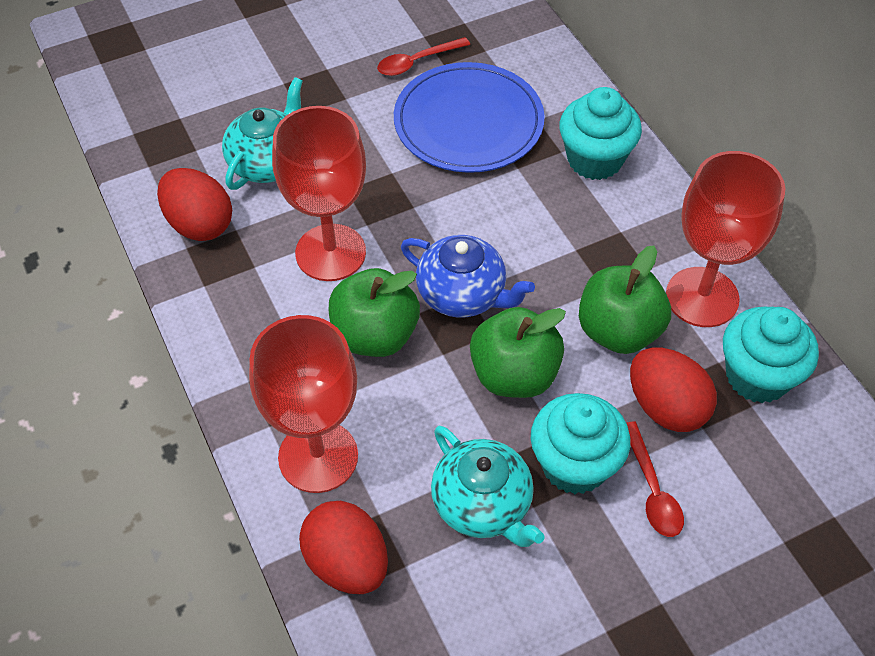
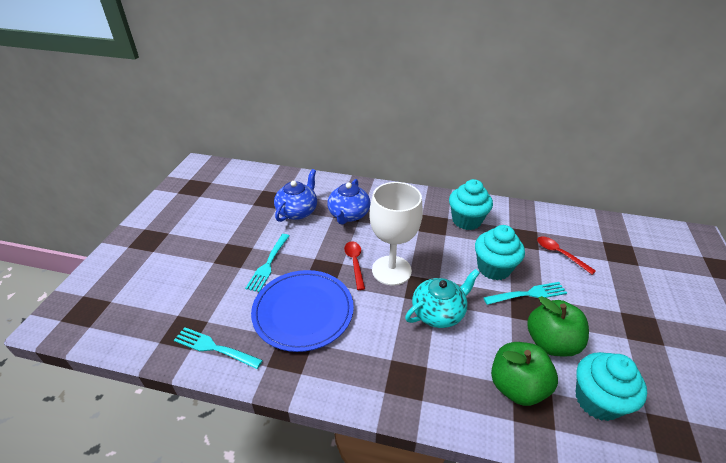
blue teapot: 1 -> 2
green apple: 3 -> 2
red egg: 3 -> 0
red goblet: 3 -> 0
turquoise fork: 0 -> 3
turquoise teapot: 2 -> 1
white goblet: 0 -> 1

